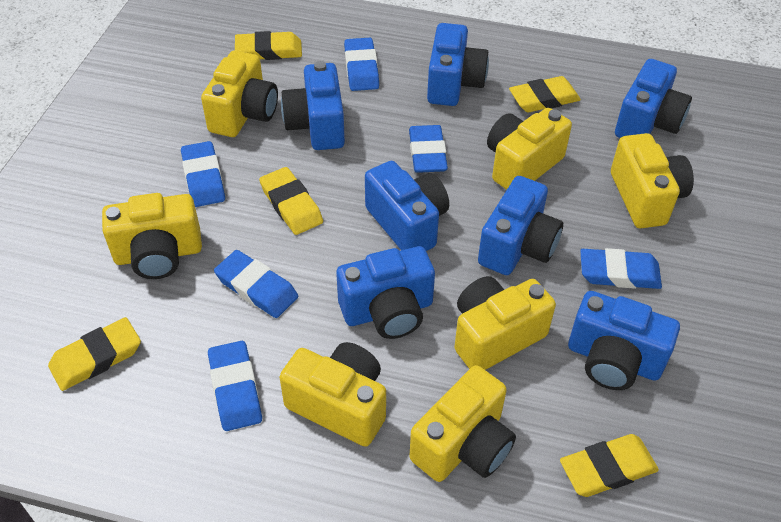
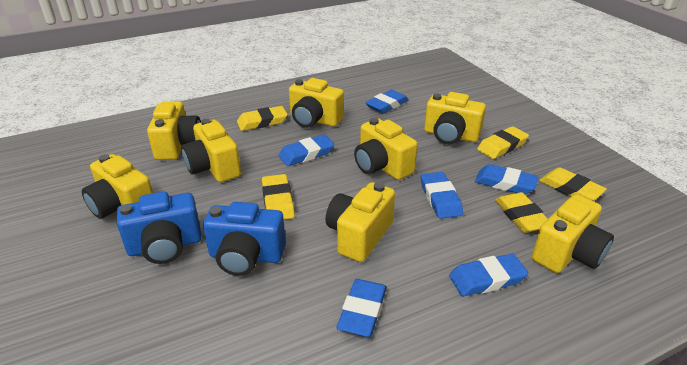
blue camera: 7 -> 2
yellow camera: 7 -> 8

